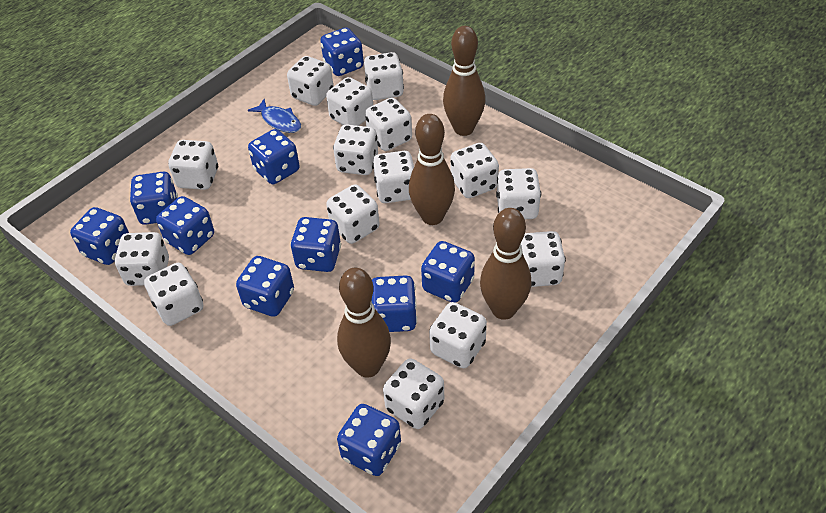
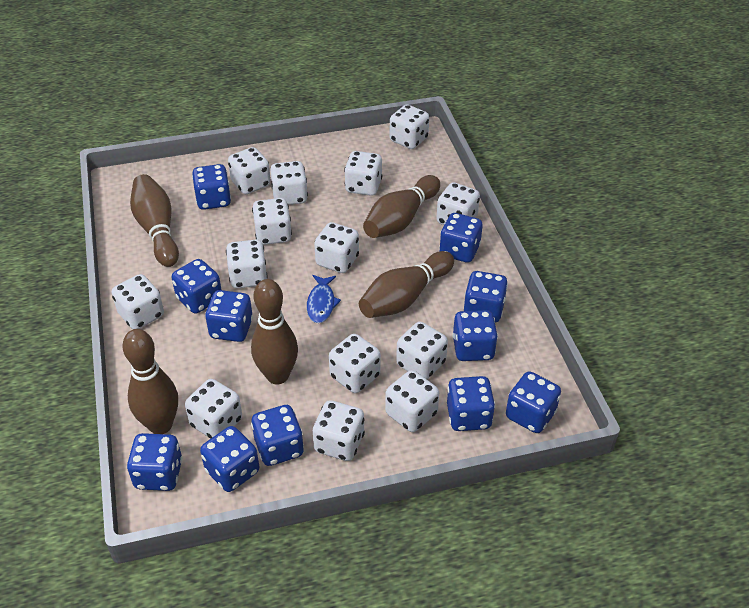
blue dice: 10 -> 11
brown bowling pin: 4 -> 5
white dice: 15 -> 14

